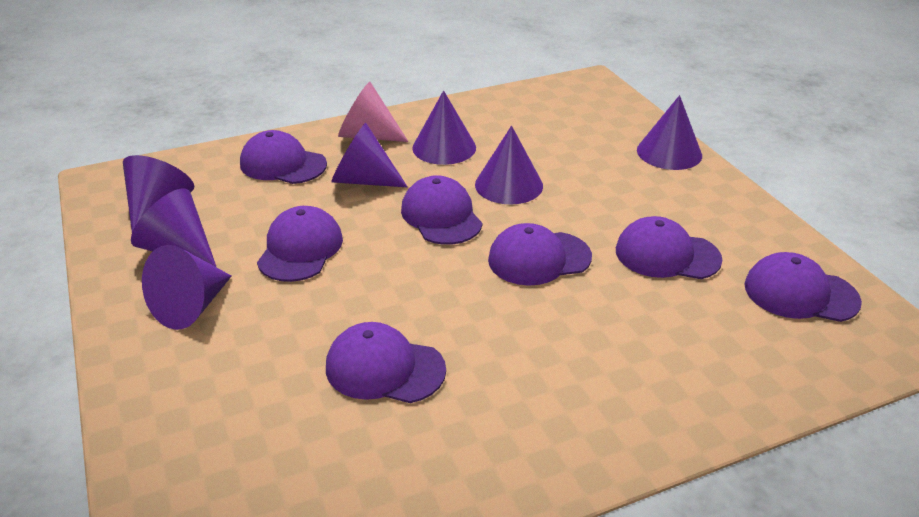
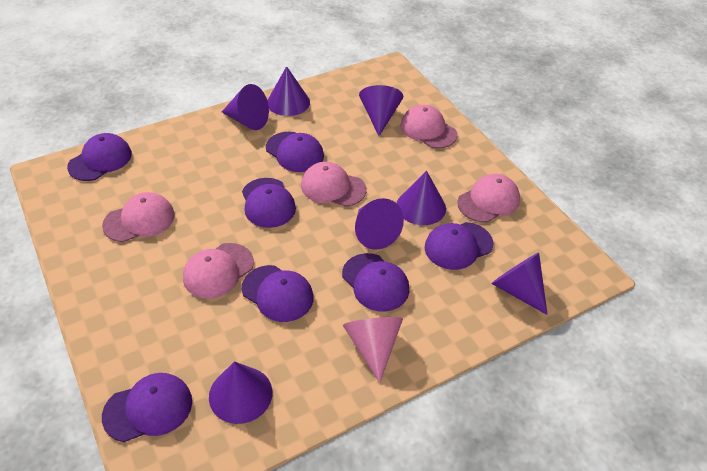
pink cap: 0 -> 5

